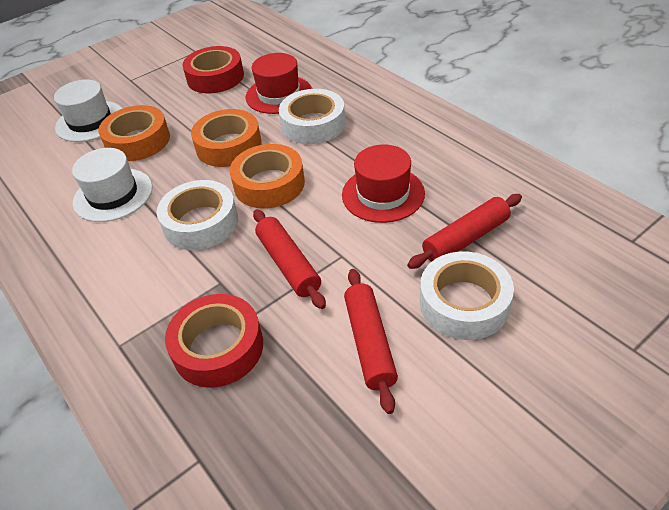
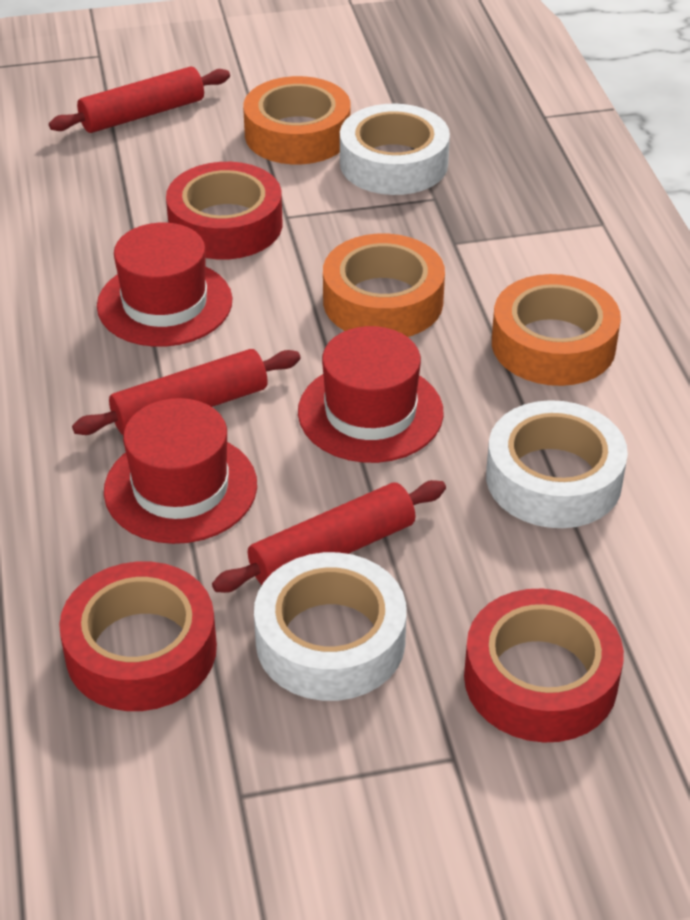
red hat: 2 -> 3
red tape: 2 -> 3
white hat: 2 -> 0

